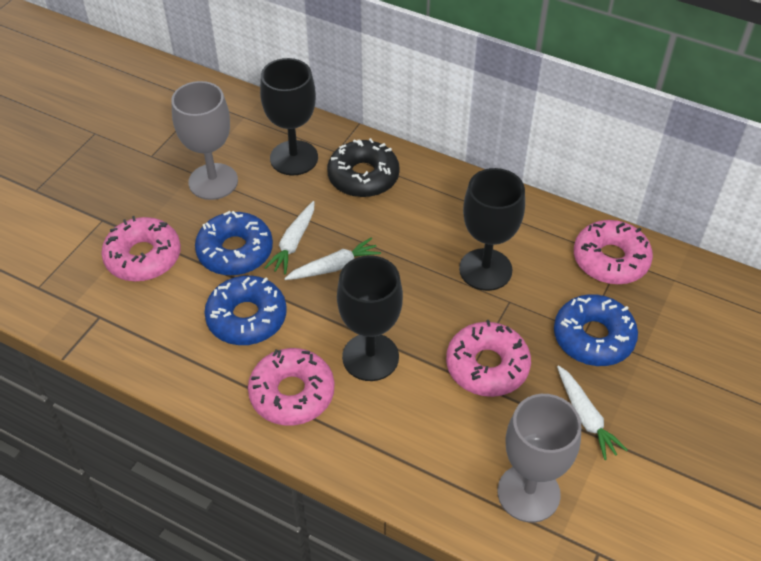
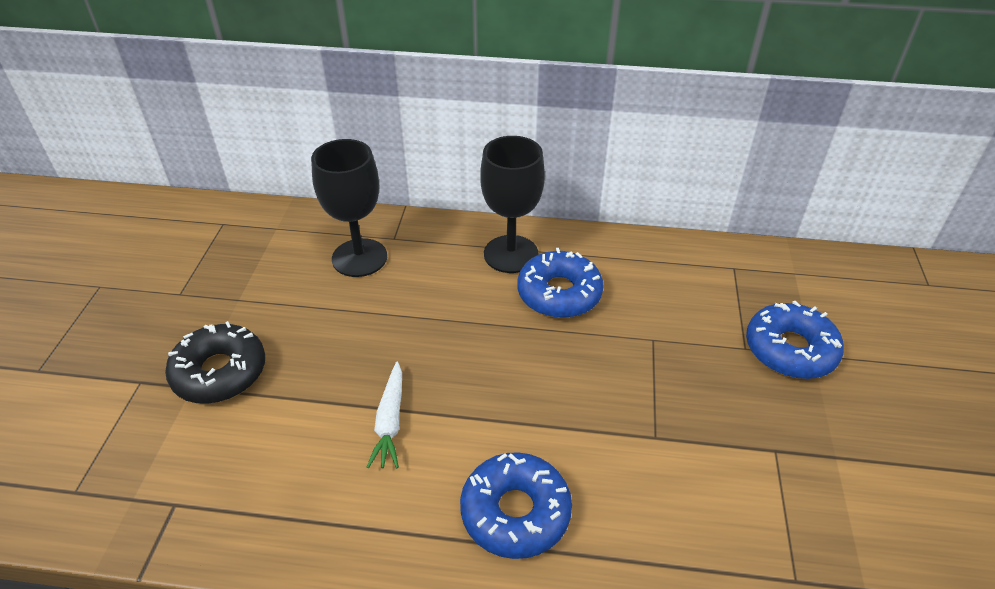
black goblet: 3 -> 2
grey goblet: 2 -> 0
pink donut: 4 -> 0
white carrot: 3 -> 1

